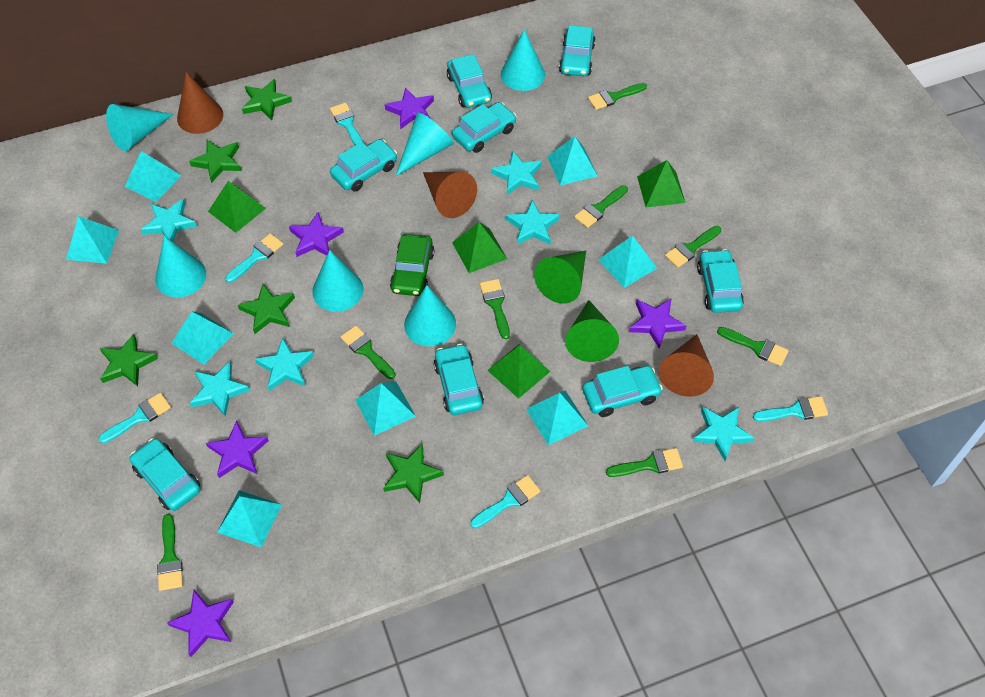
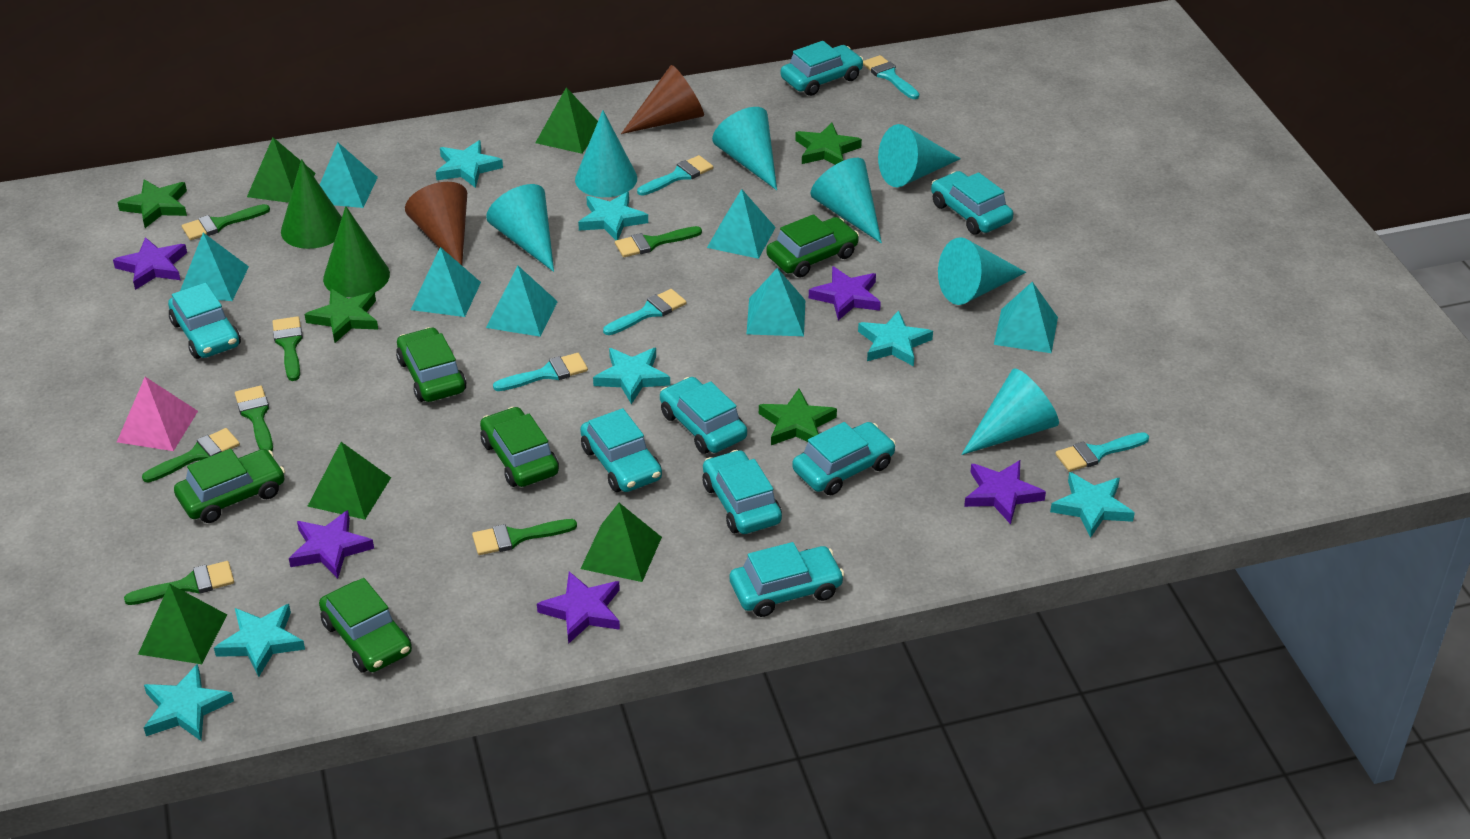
brown cone: 3 -> 2
green brush: 8 -> 7
green car: 1 -> 5
green pyramid: 4 -> 5
green star: 5 -> 4
pink pyramid: 0 -> 1
turquoise cone: 6 -> 7
turquoise pyramid: 8 -> 7
turquoise star: 6 -> 7

